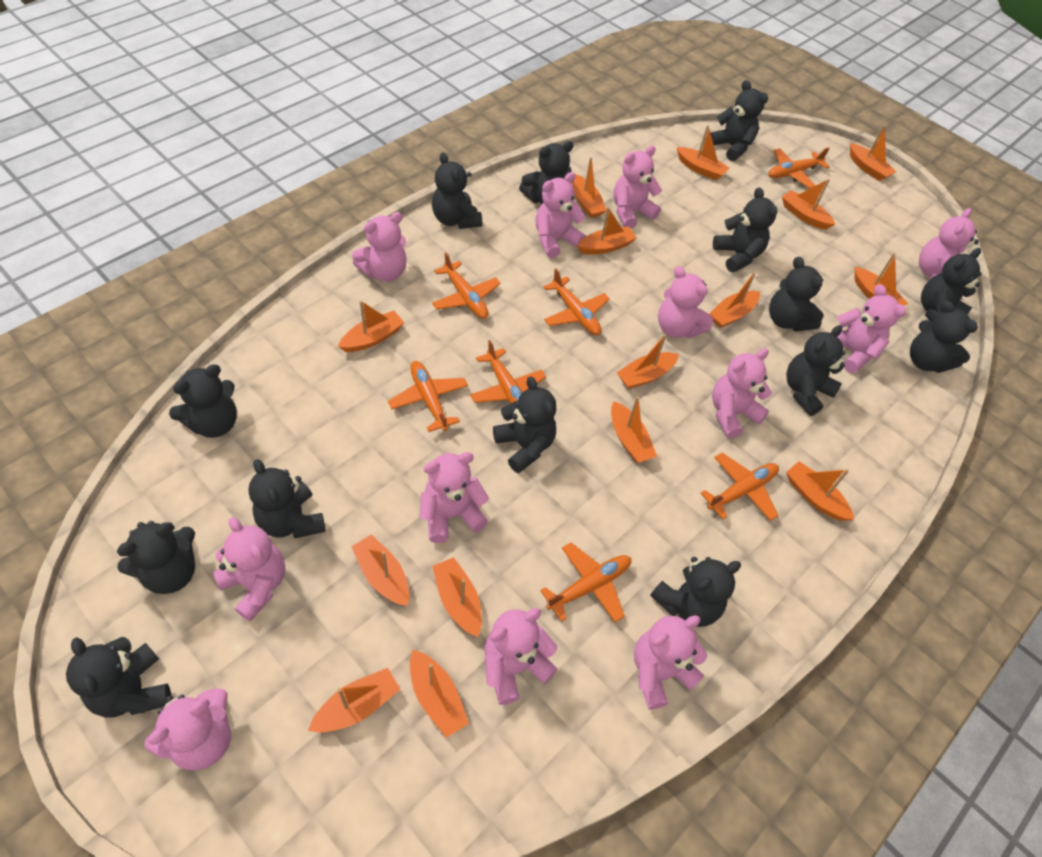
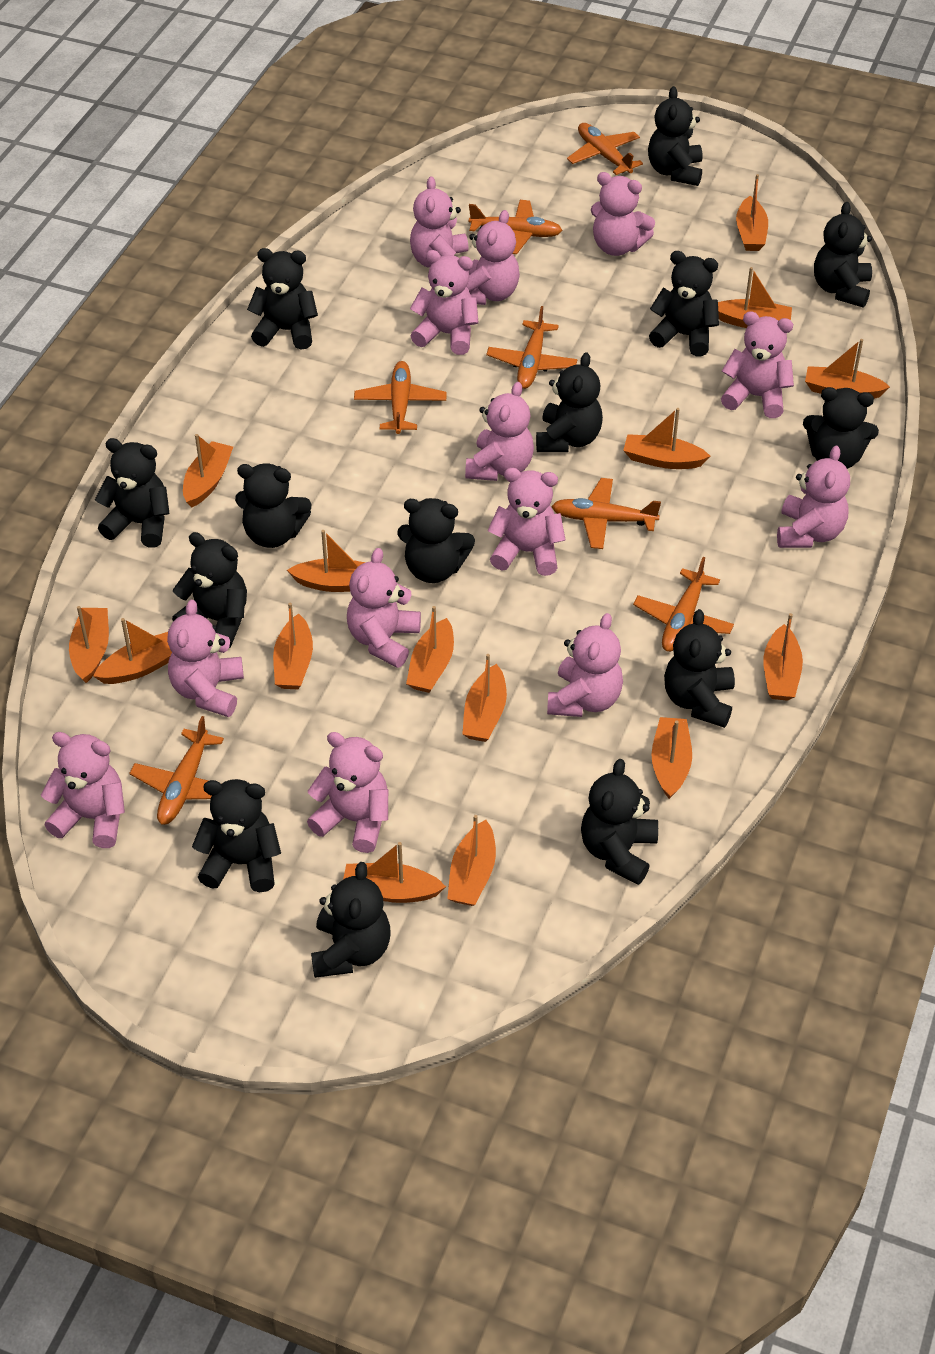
pink teddy bear: 12 -> 13

